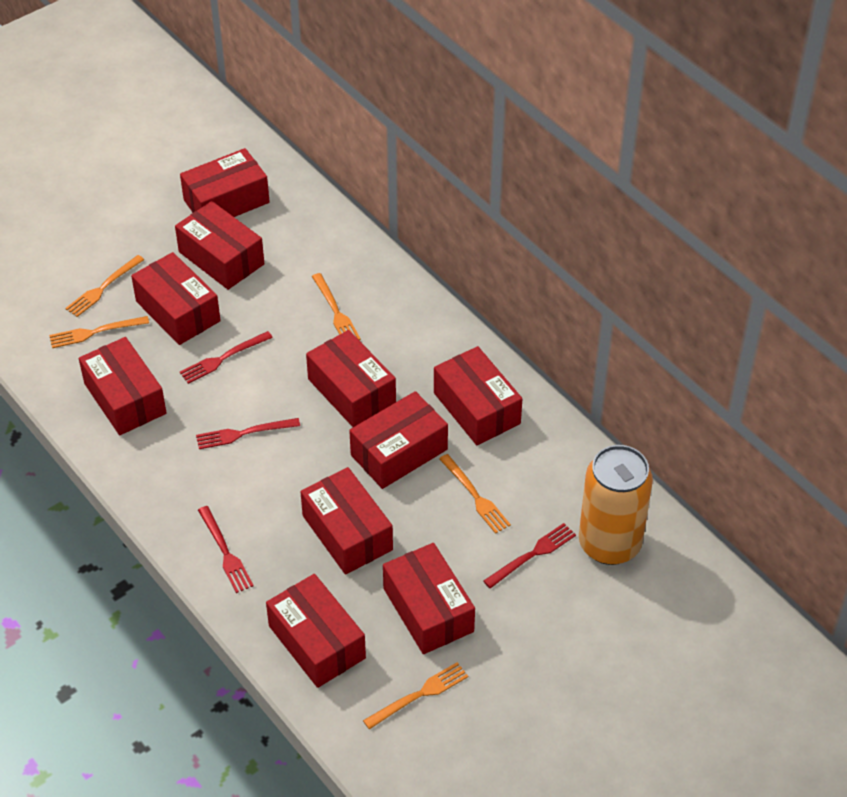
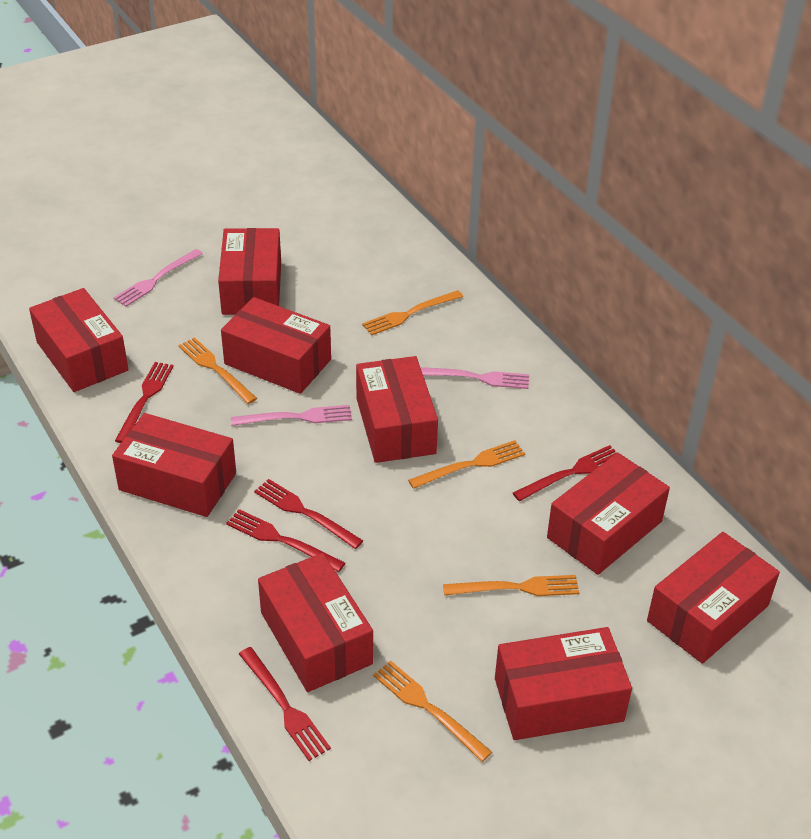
orange can: 1 -> 0
pink fork: 0 -> 3
red box: 10 -> 9
red fork: 4 -> 5

